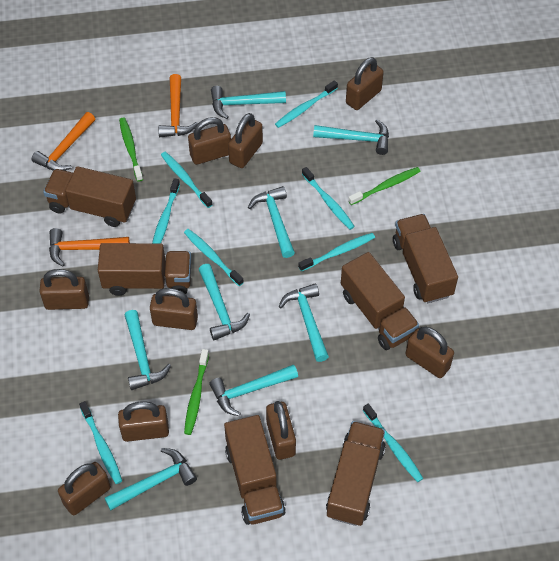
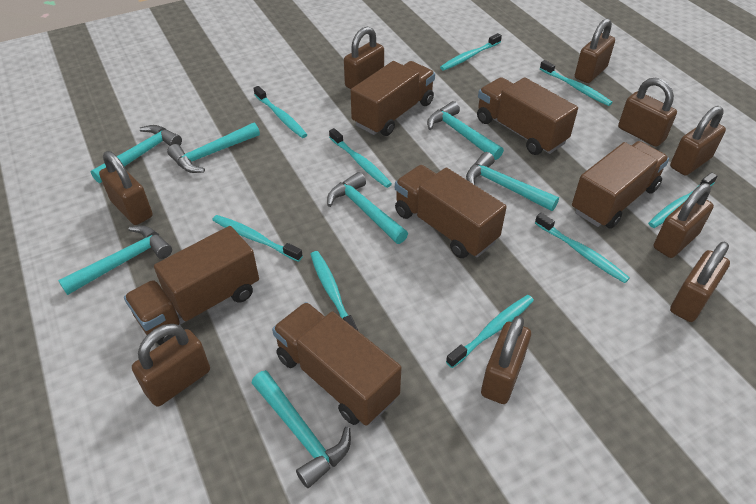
green toothbrush: 3 -> 0
orange hammer: 3 -> 0
turquoise hammer: 8 -> 7
turquoise toothbrush: 8 -> 9

